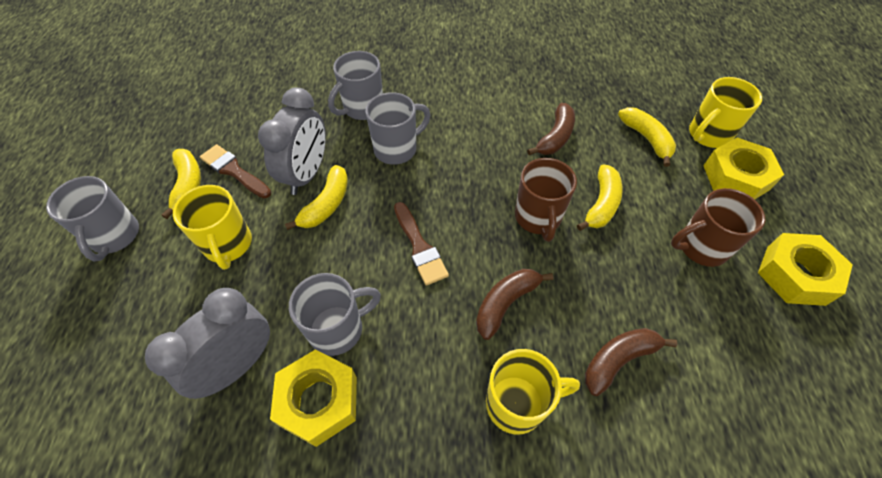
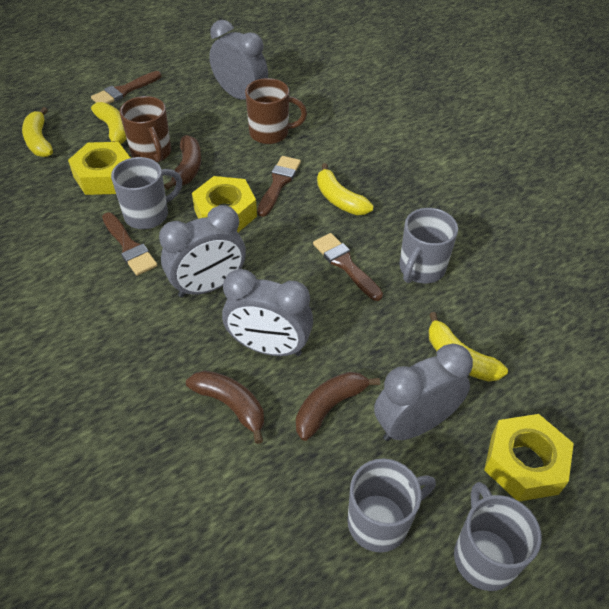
brown brush: 2 -> 4
grey clock: 2 -> 4
yellow mug: 3 -> 0

